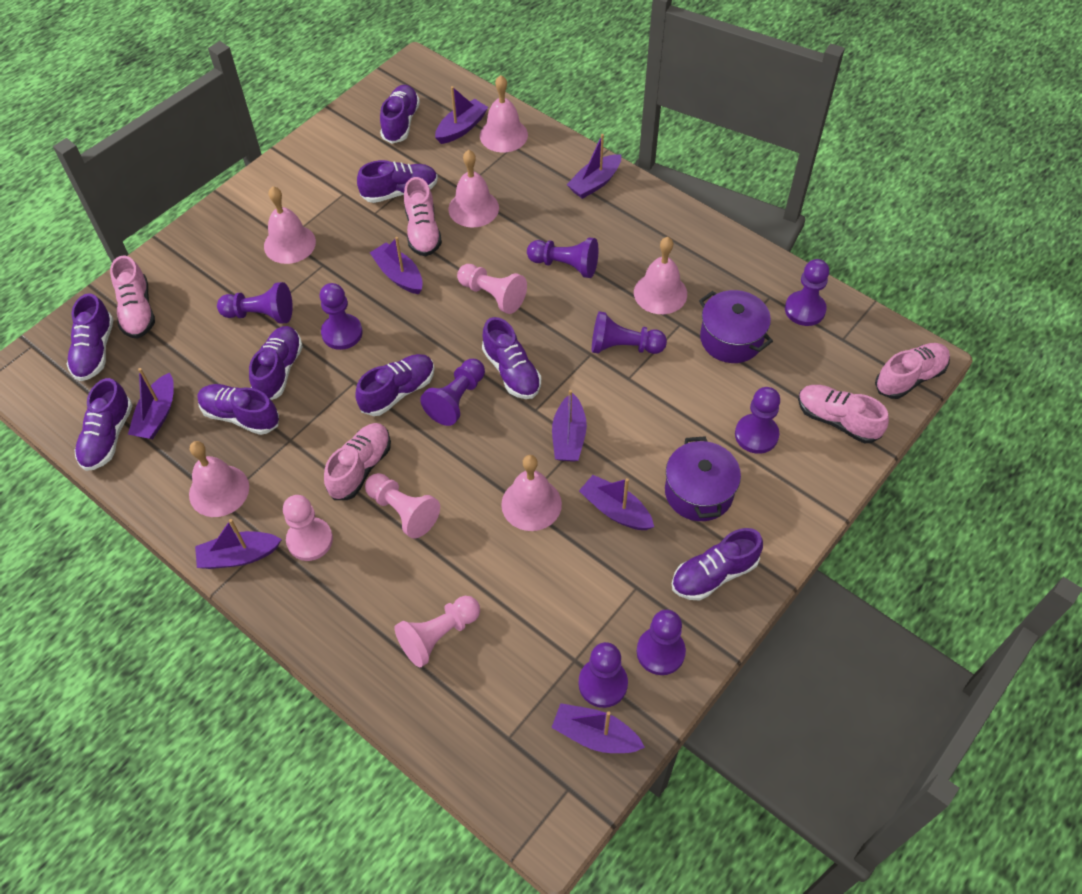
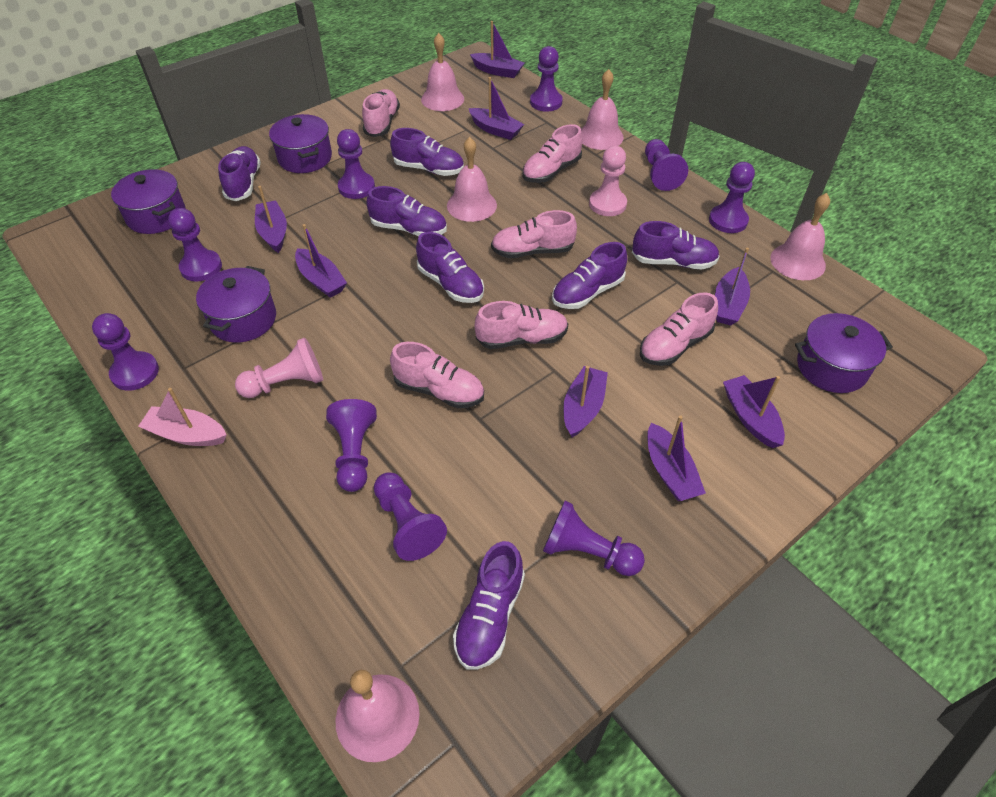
pink bell: 6 -> 5
pink boat: 0 -> 1
pink pawn: 4 -> 2
pink shoe: 5 -> 6
purple pot: 2 -> 4
purple shoe: 9 -> 7

